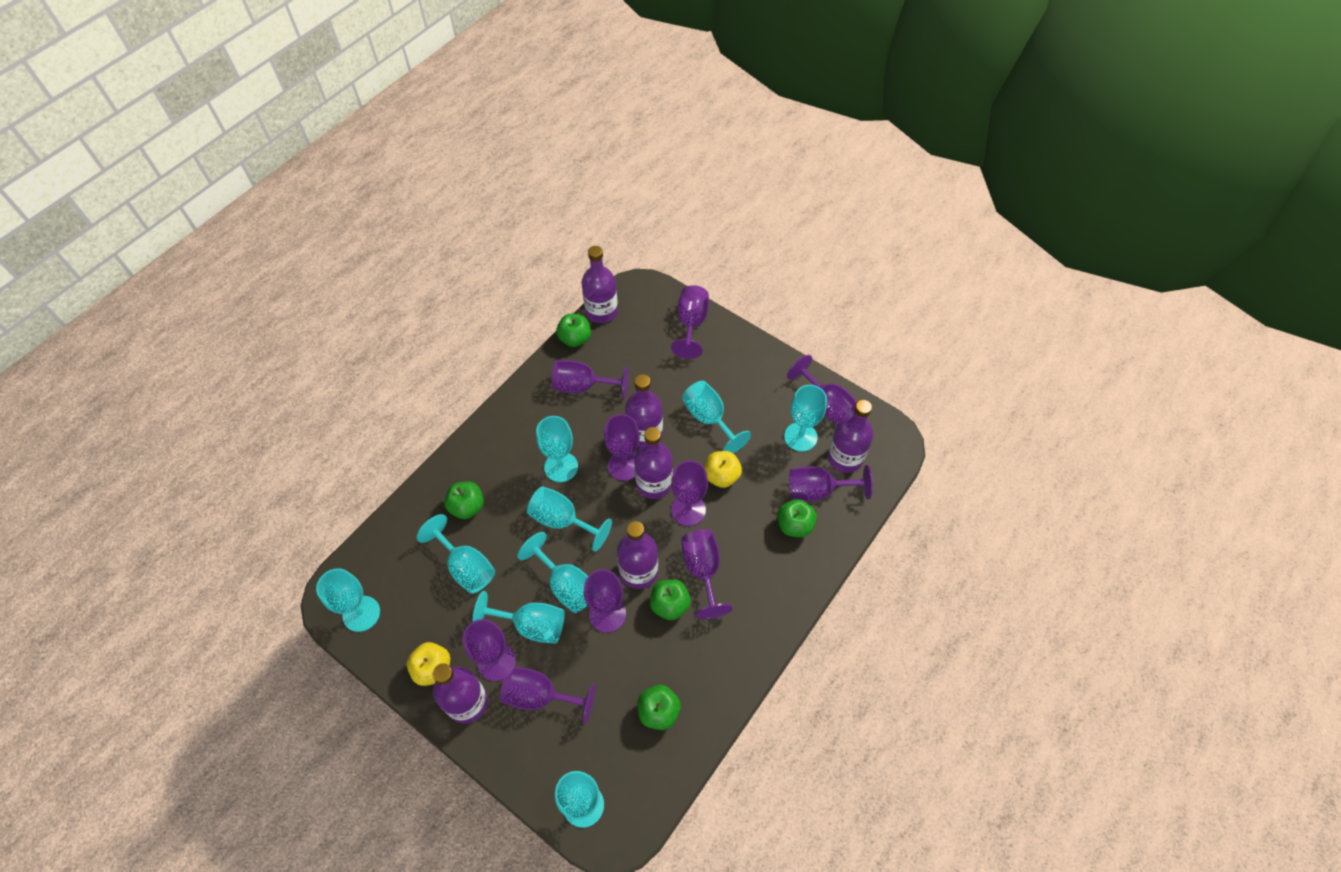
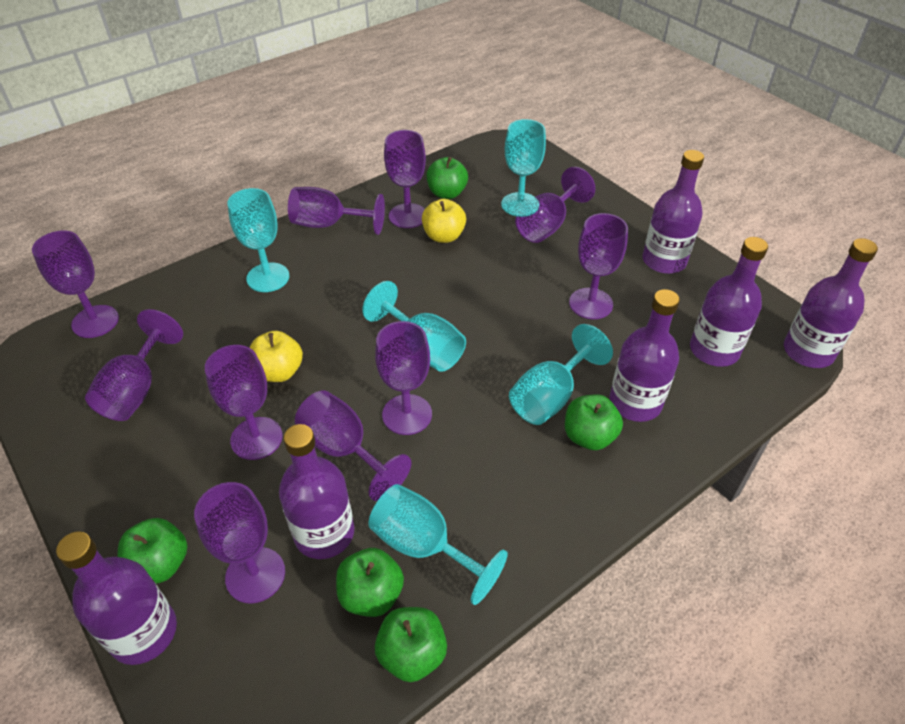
turquoise goblet: 9 -> 5

